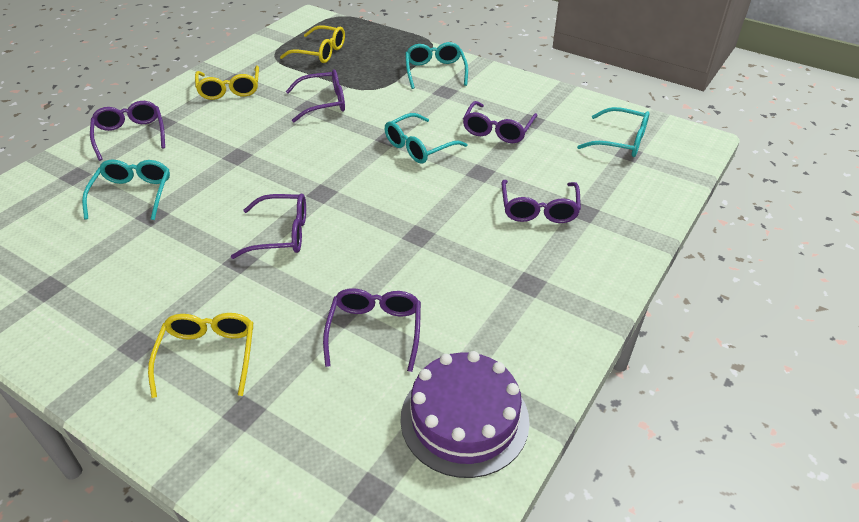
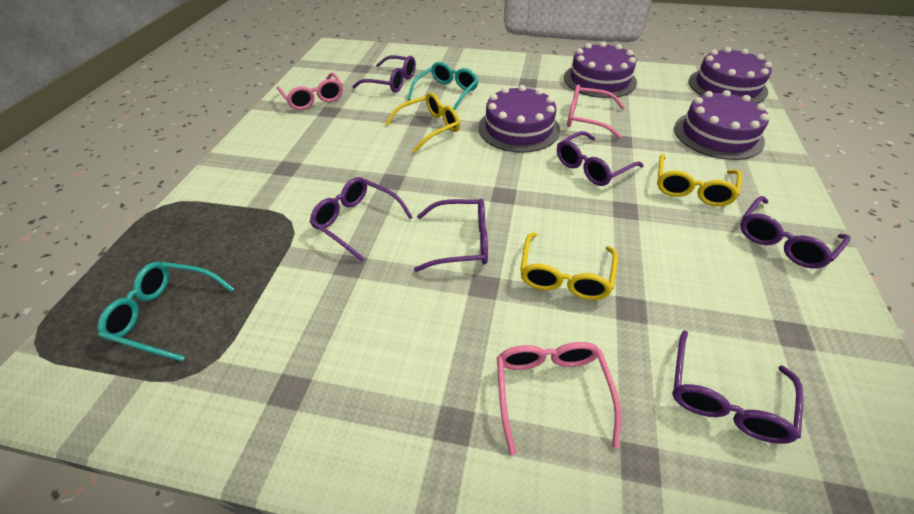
pink glasses: 0 -> 3
purple cake: 1 -> 4
turquoise glasses: 4 -> 2

